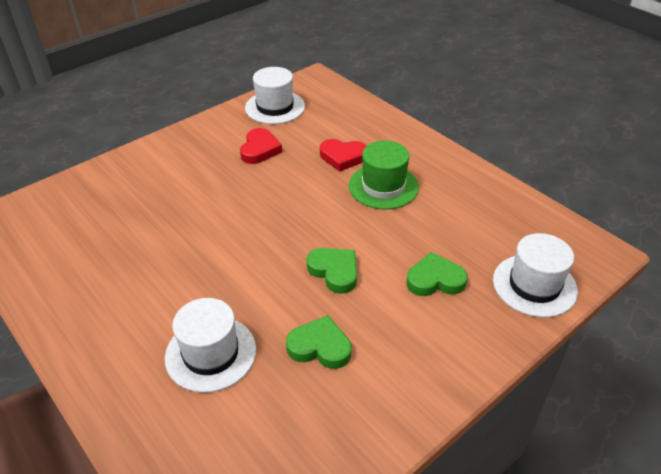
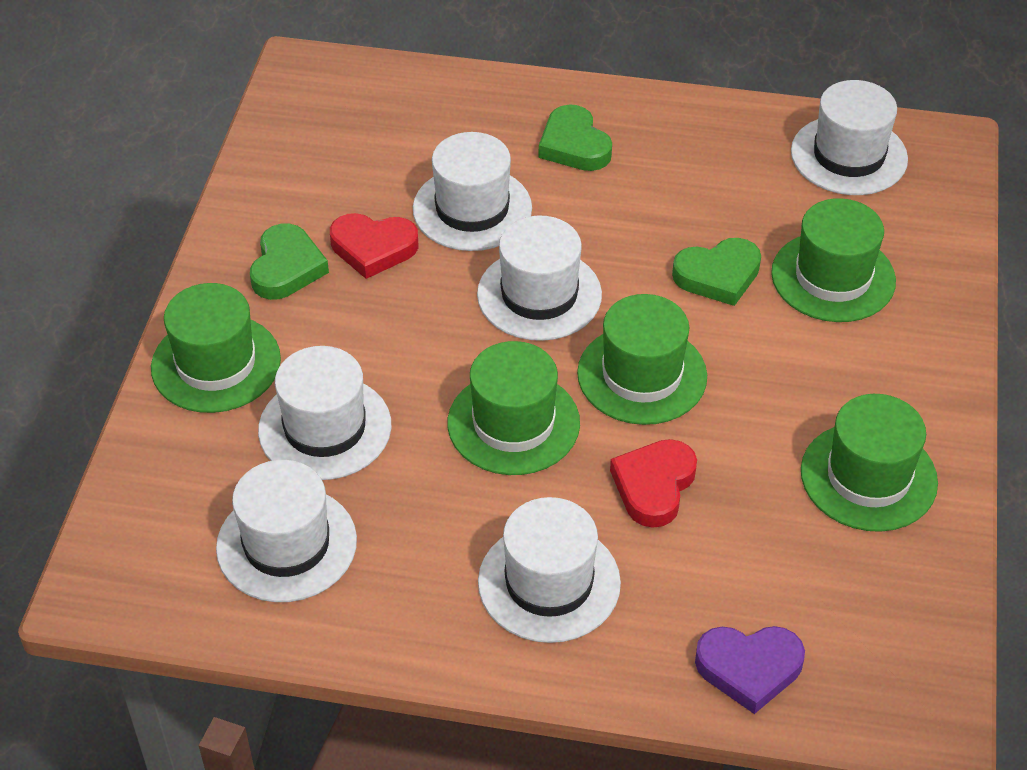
green hat: 1 -> 5
purple heart: 0 -> 1
white hat: 3 -> 6

